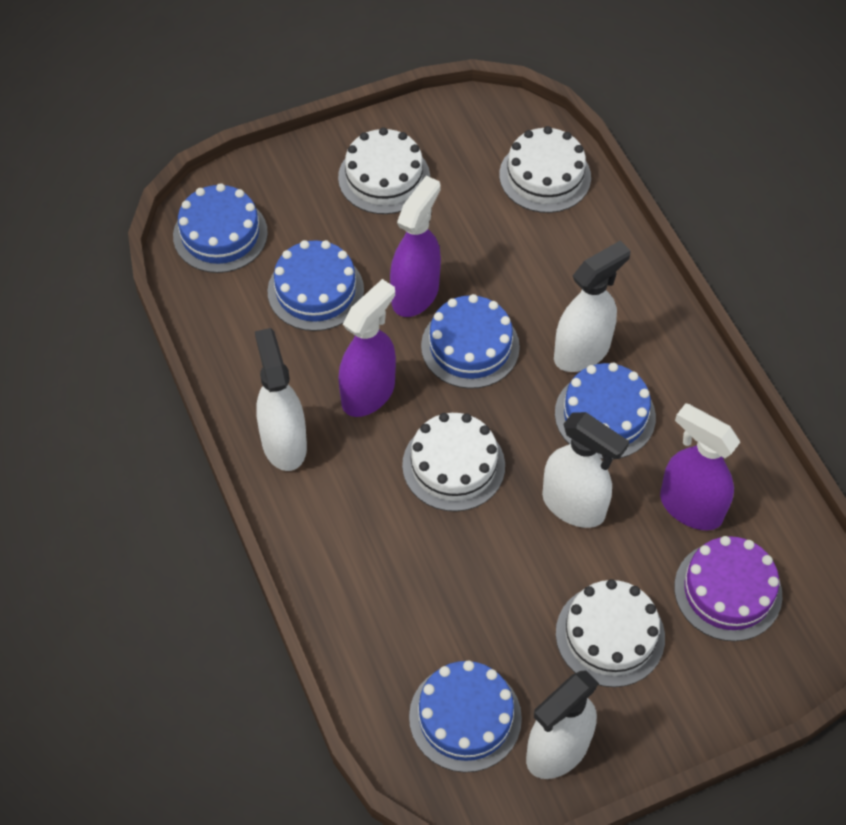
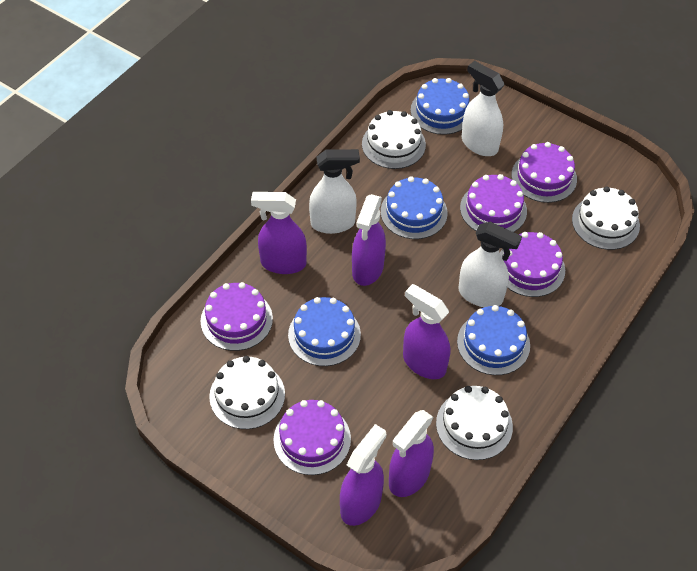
blue cake: 5 -> 4
purple cake: 1 -> 5
purple spray bottle: 3 -> 5
white spray bottle: 4 -> 3

